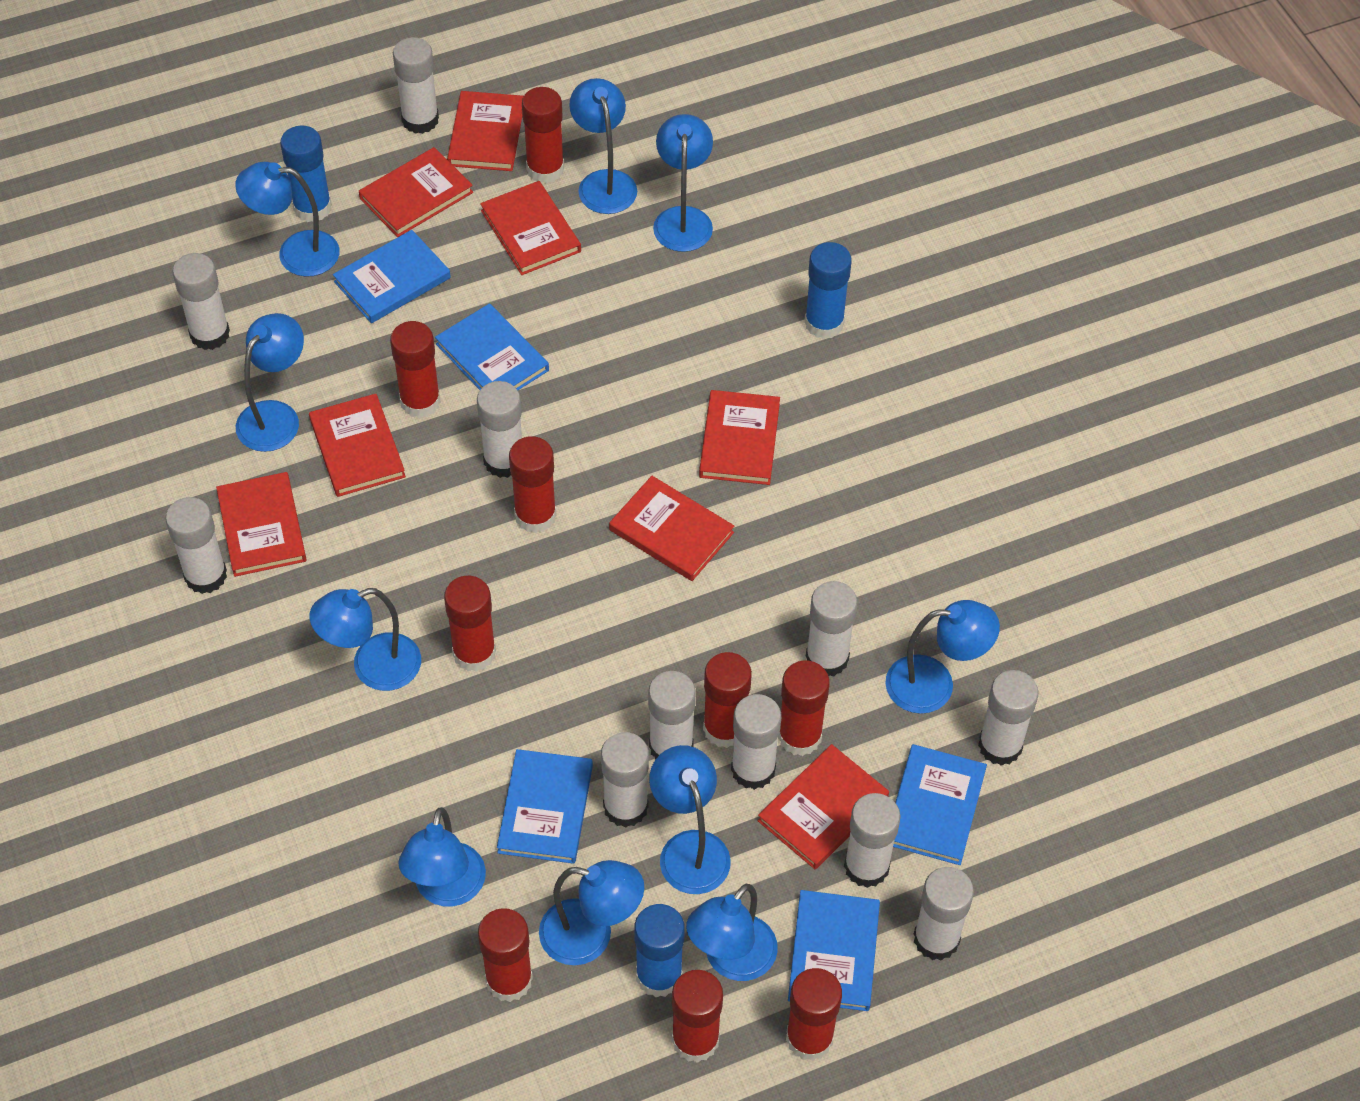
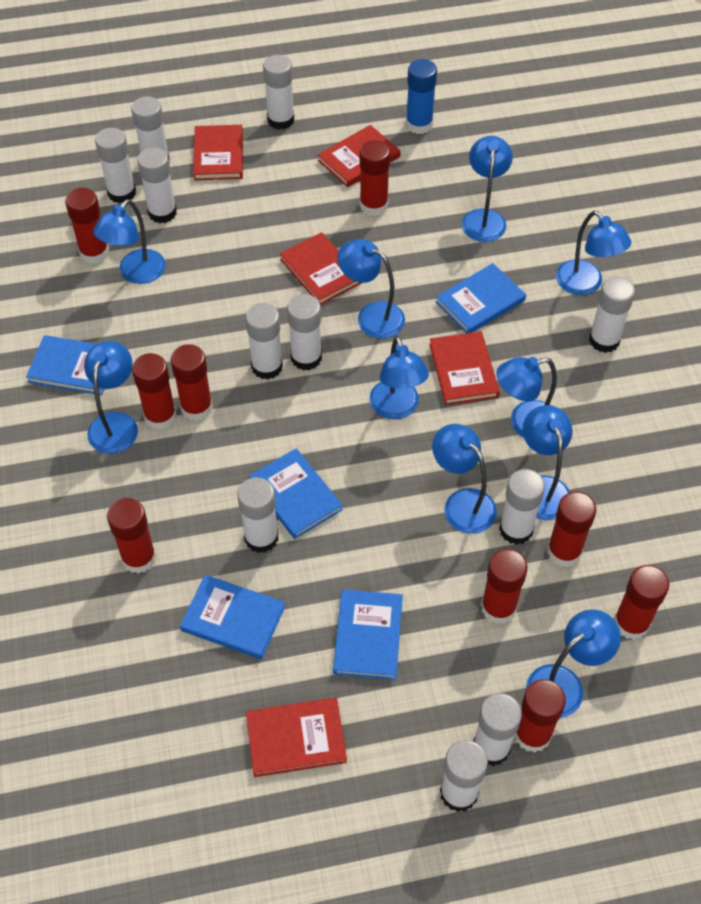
blue glue stick: 3 -> 1
red book: 8 -> 5

